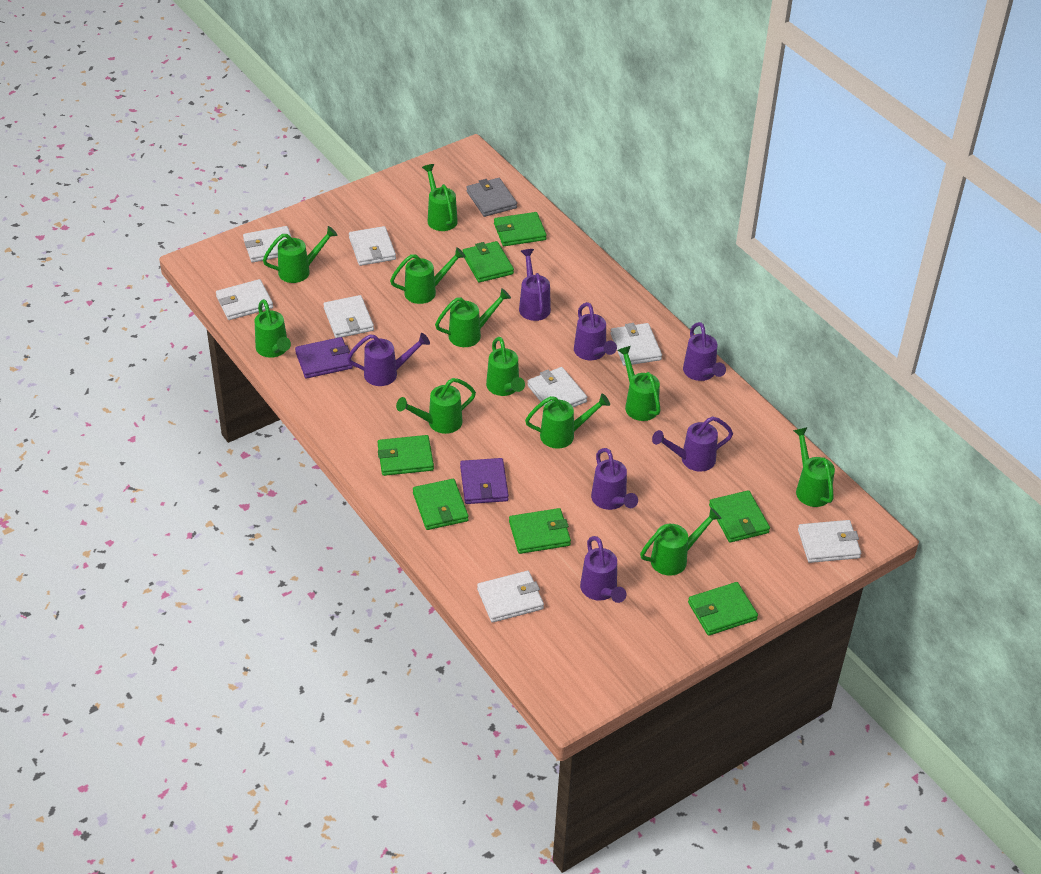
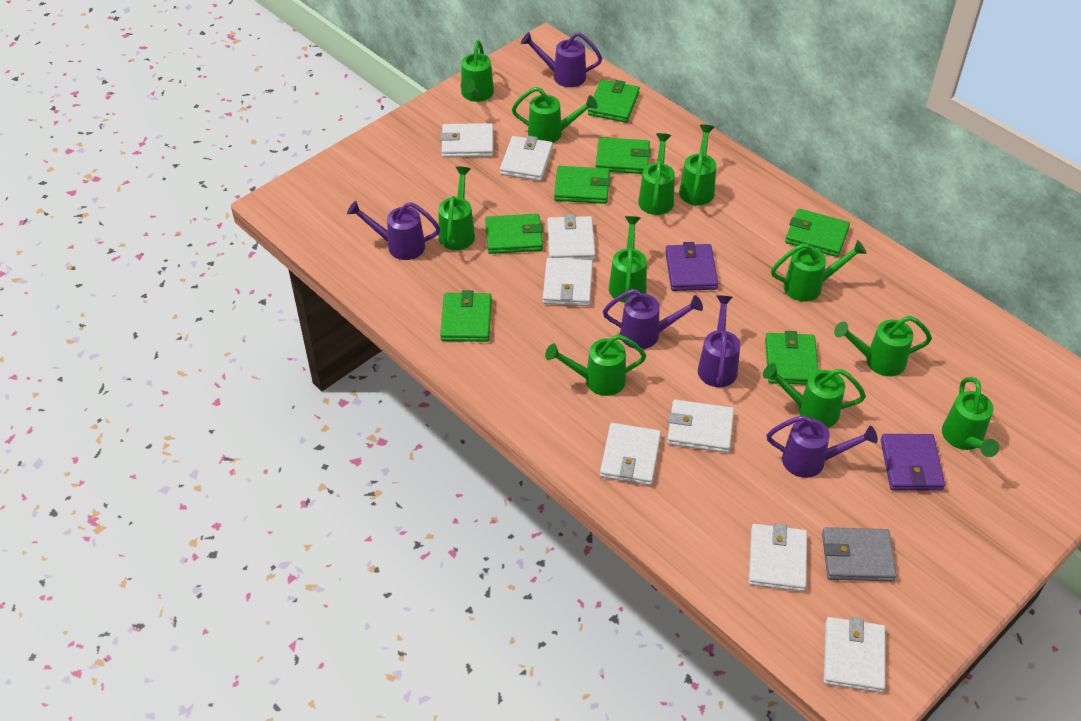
purple watering can: 7 -> 5

